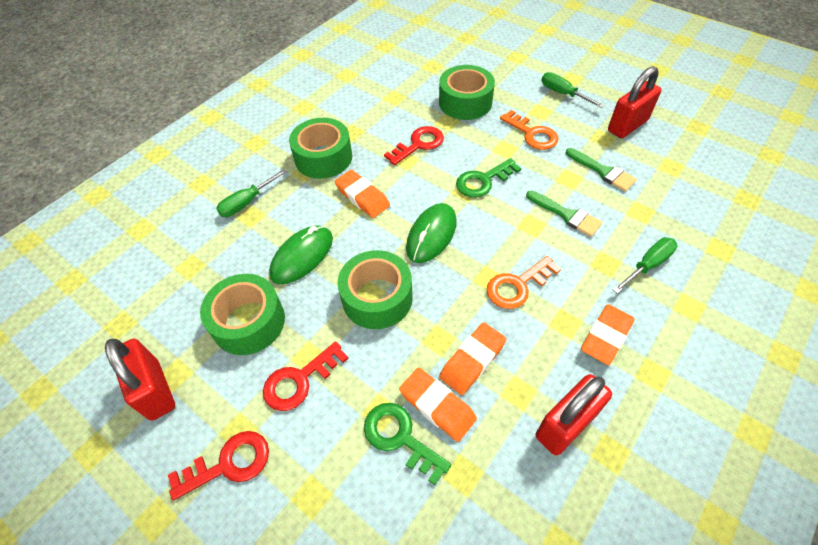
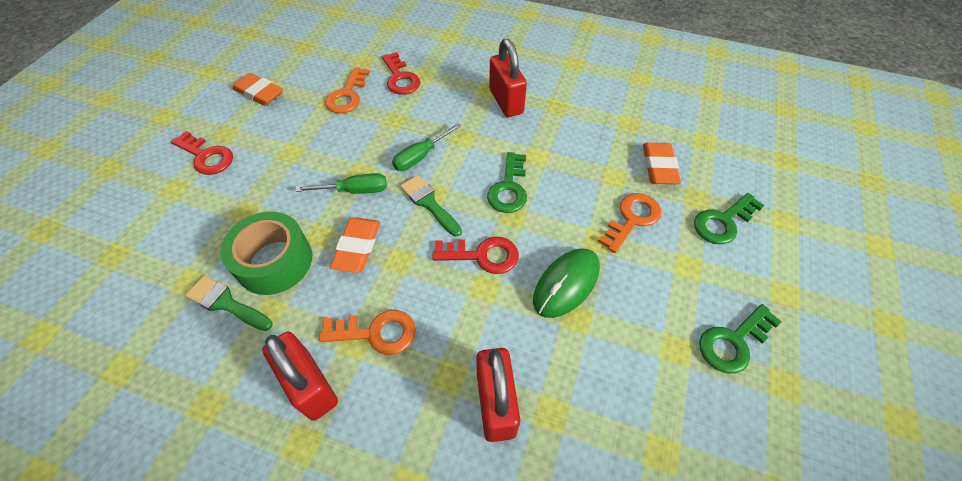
green key: 2 -> 3
green mouse: 2 -> 1
green screwdriver: 3 -> 2
green tape: 4 -> 1
orange eraser: 4 -> 3
orange key: 2 -> 3

